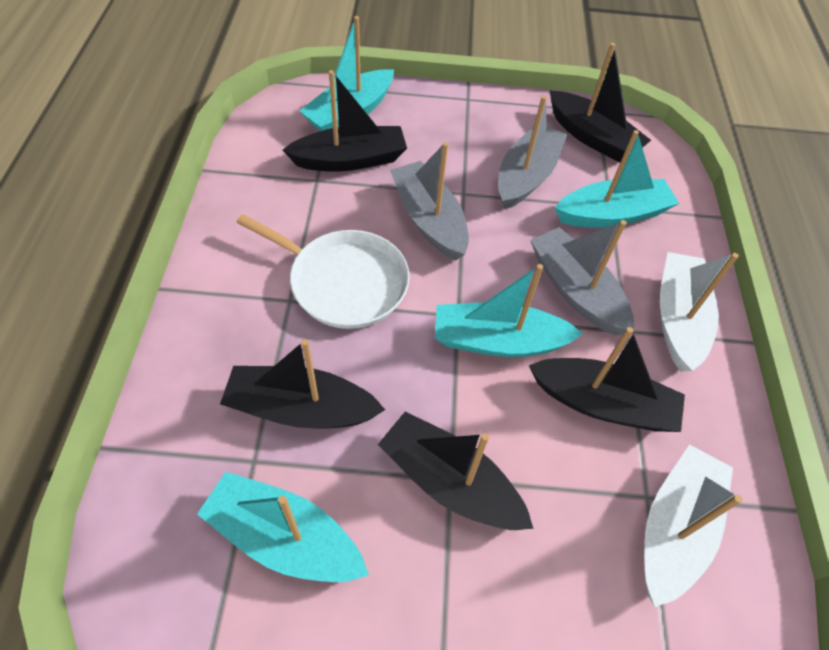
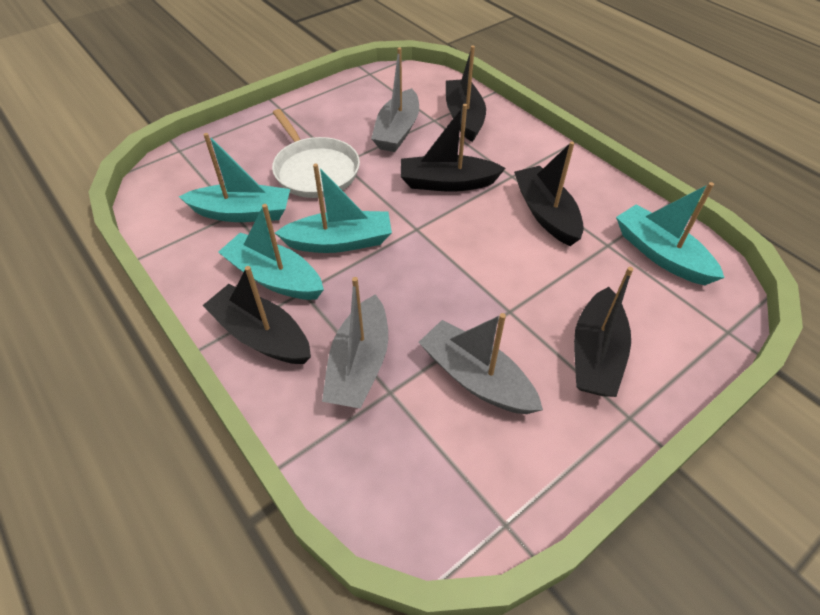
white boat: 2 -> 0

